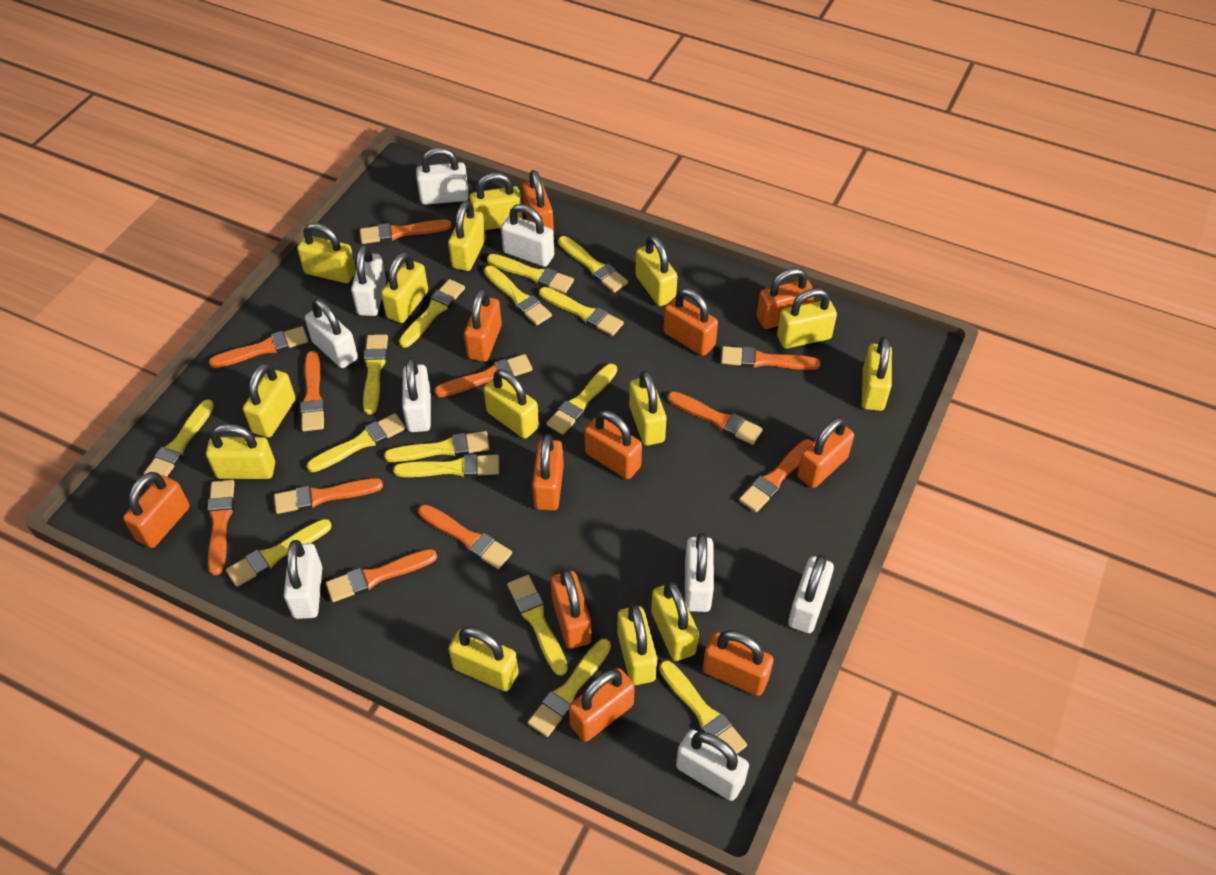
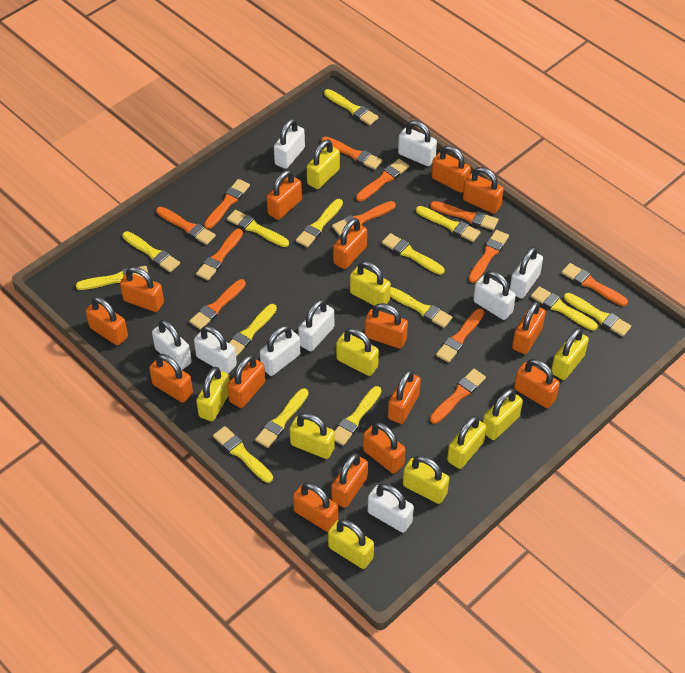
orange brush: 11 -> 12
orange padlock: 11 -> 15
yellow brush: 15 -> 14
yellow padlock: 14 -> 10

